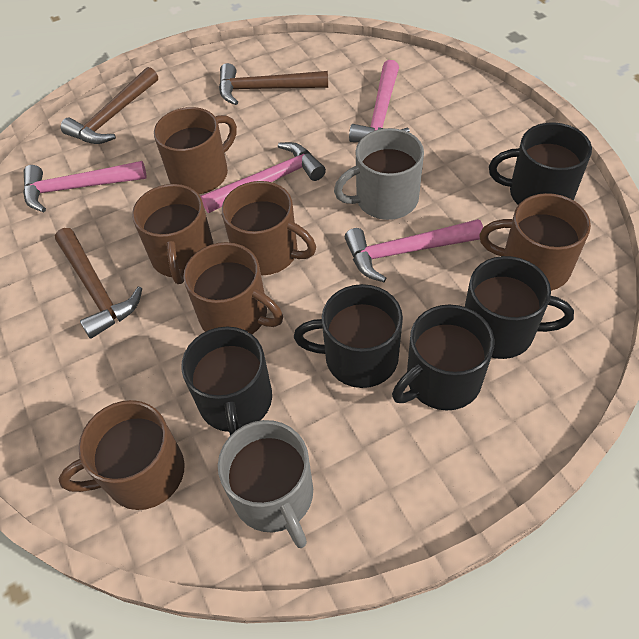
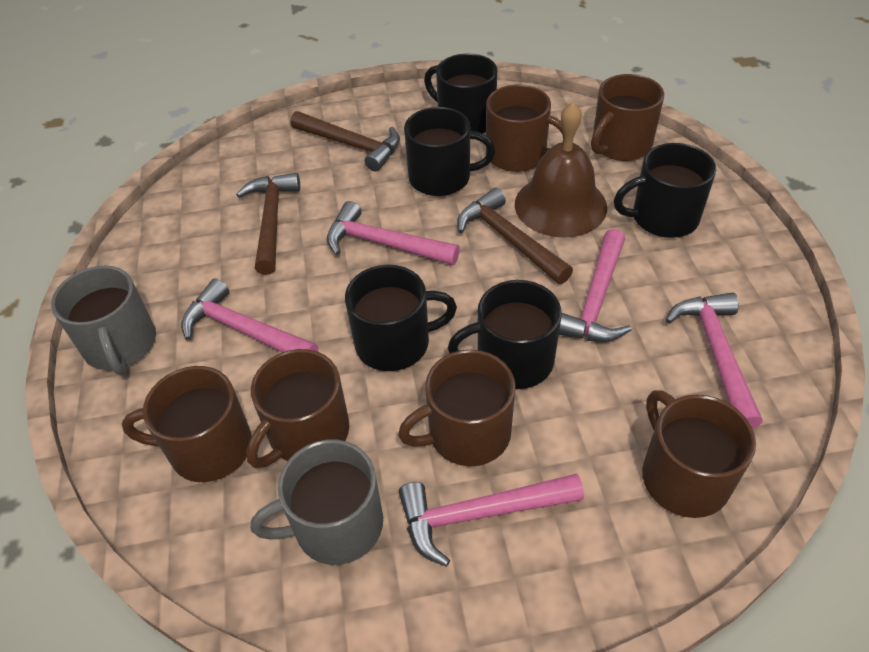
brown bell: 0 -> 1
pink hammer: 4 -> 5

